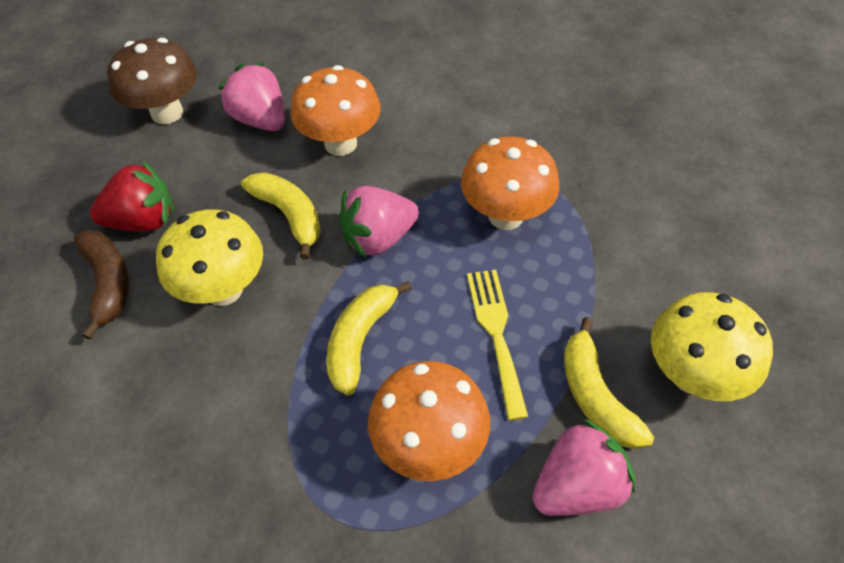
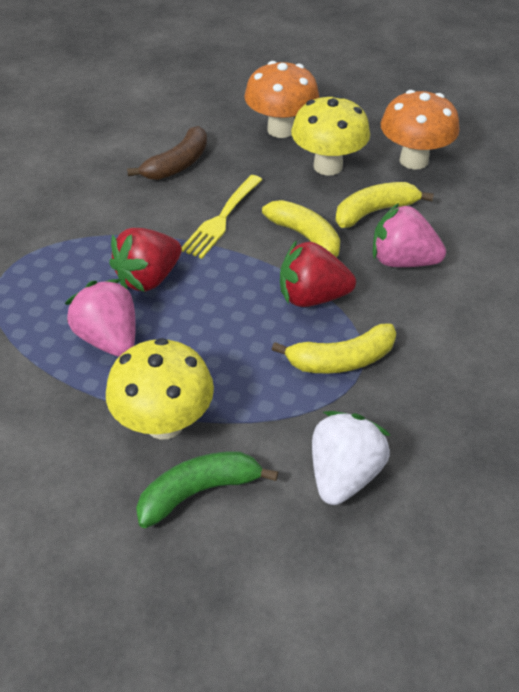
brown mushroom: 1 -> 0
green banana: 0 -> 1
orange mushroom: 3 -> 2
pink strawberry: 3 -> 2
red strawberry: 1 -> 2
white strawberry: 0 -> 1

